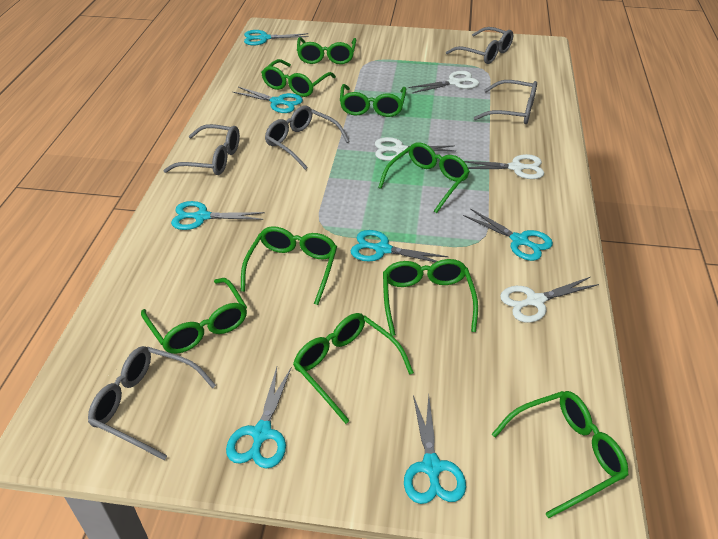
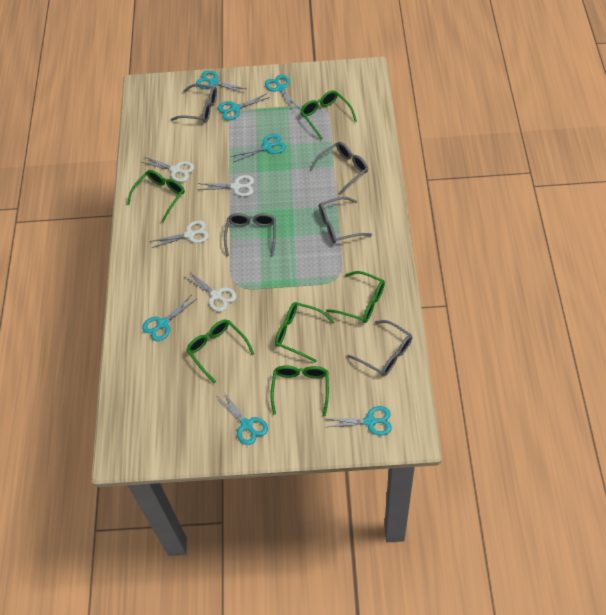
green glasses: 9 -> 6

